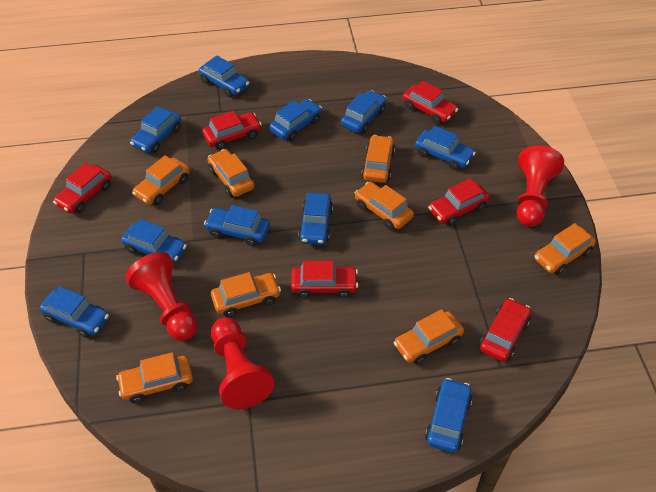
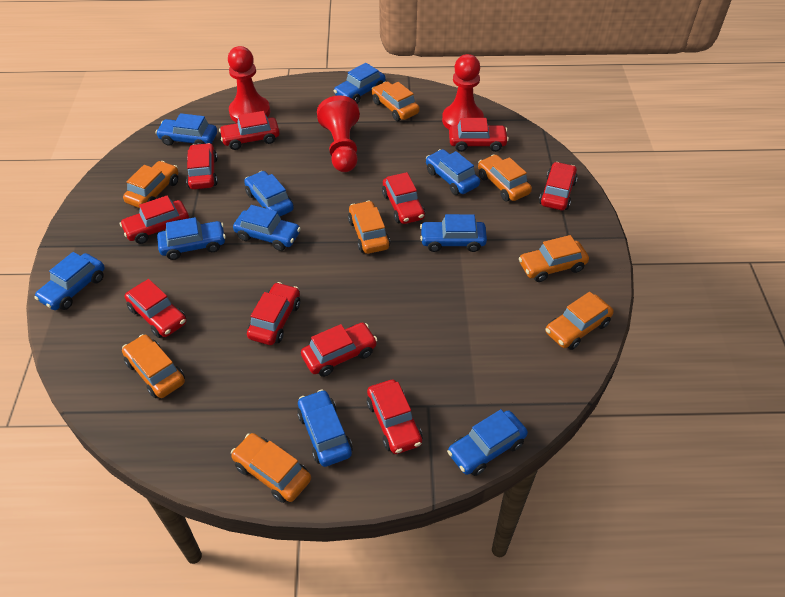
red car: 6 -> 10

